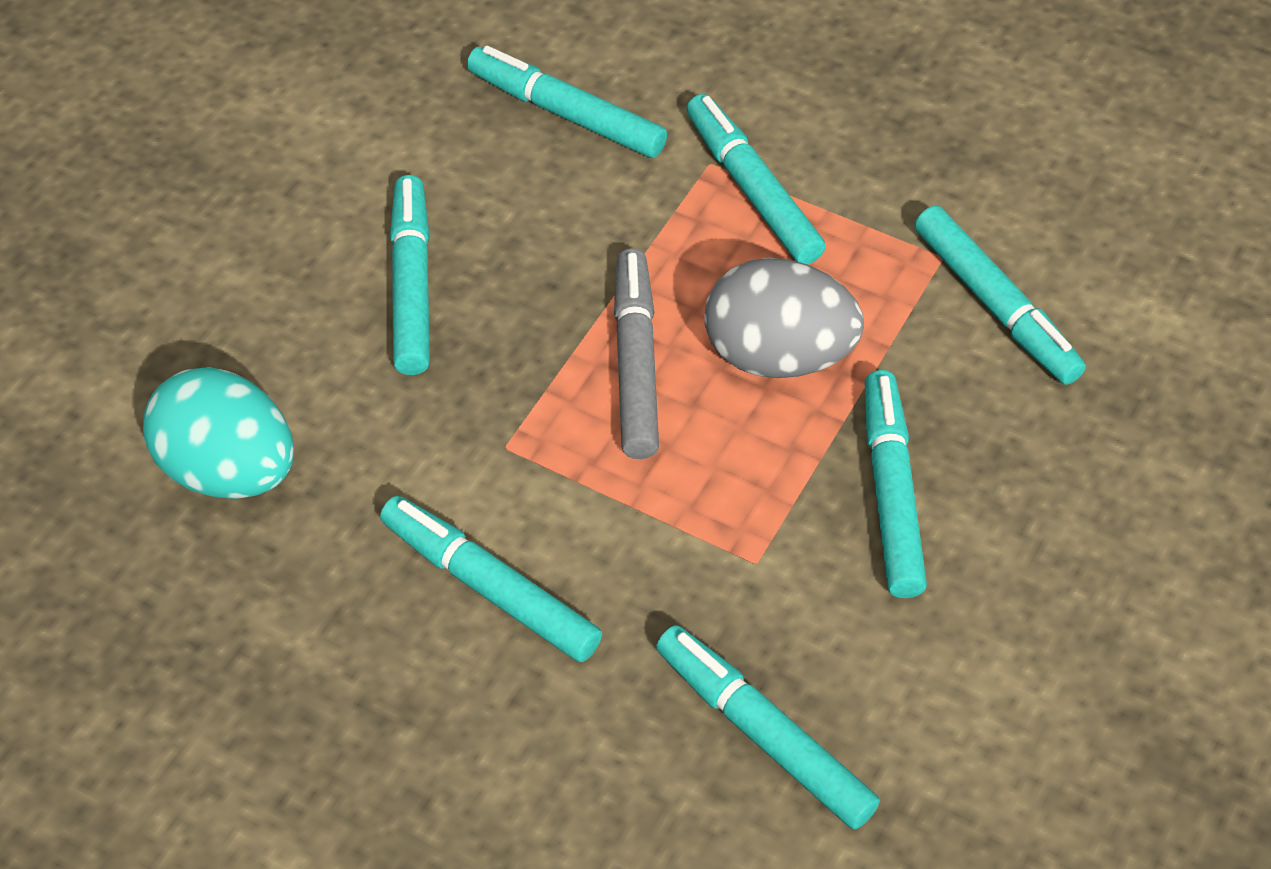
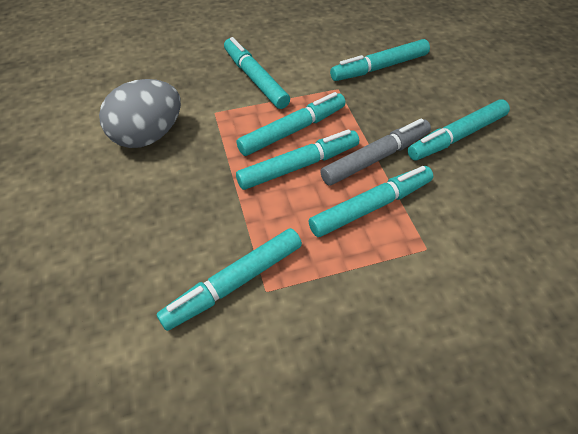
turquoise egg: 1 -> 0

